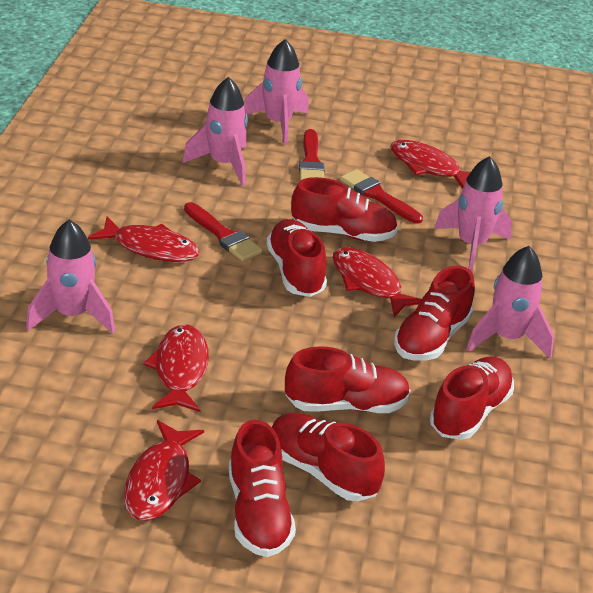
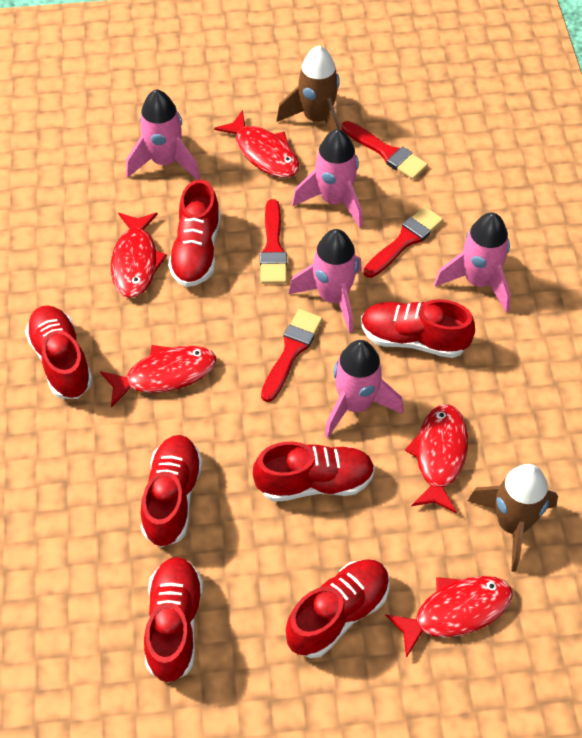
brown rocket: 0 -> 2
red brush: 3 -> 4

